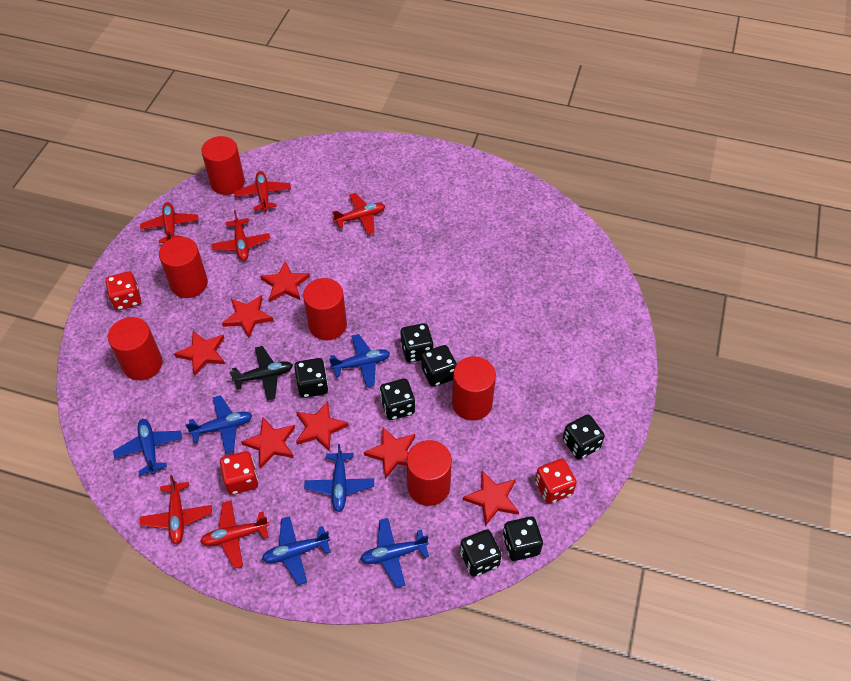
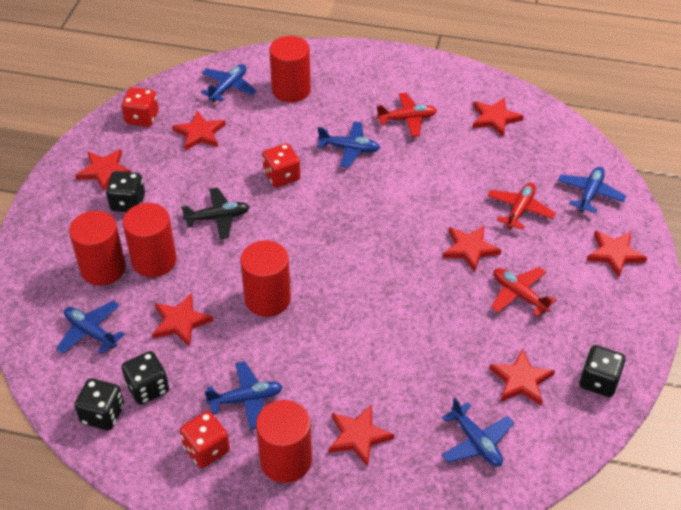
black dice: 7 -> 4
red cylinder: 6 -> 5
red plane: 6 -> 3
red star: 7 -> 8

